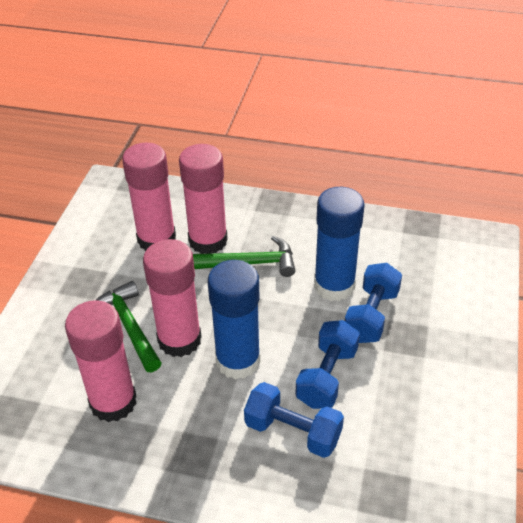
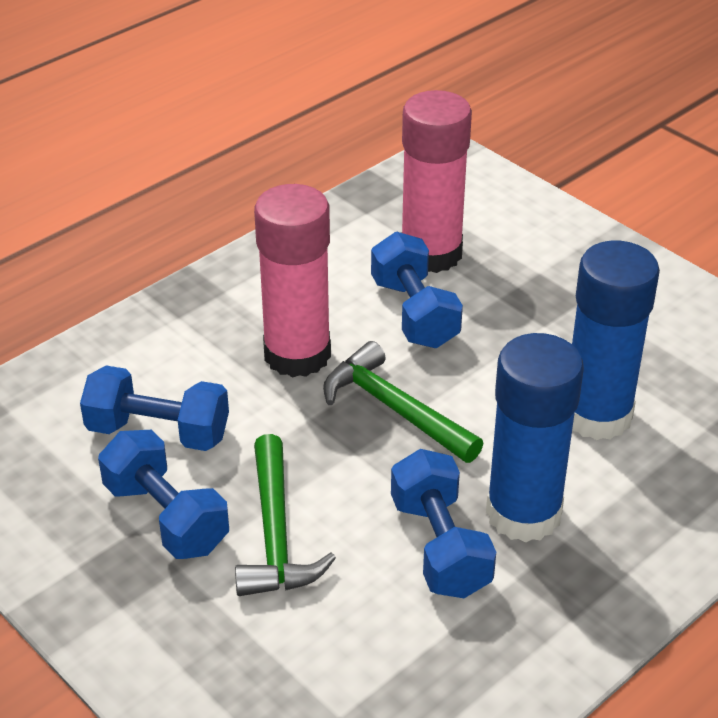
blue dumbbell: 3 -> 4
pink glue stick: 4 -> 2

